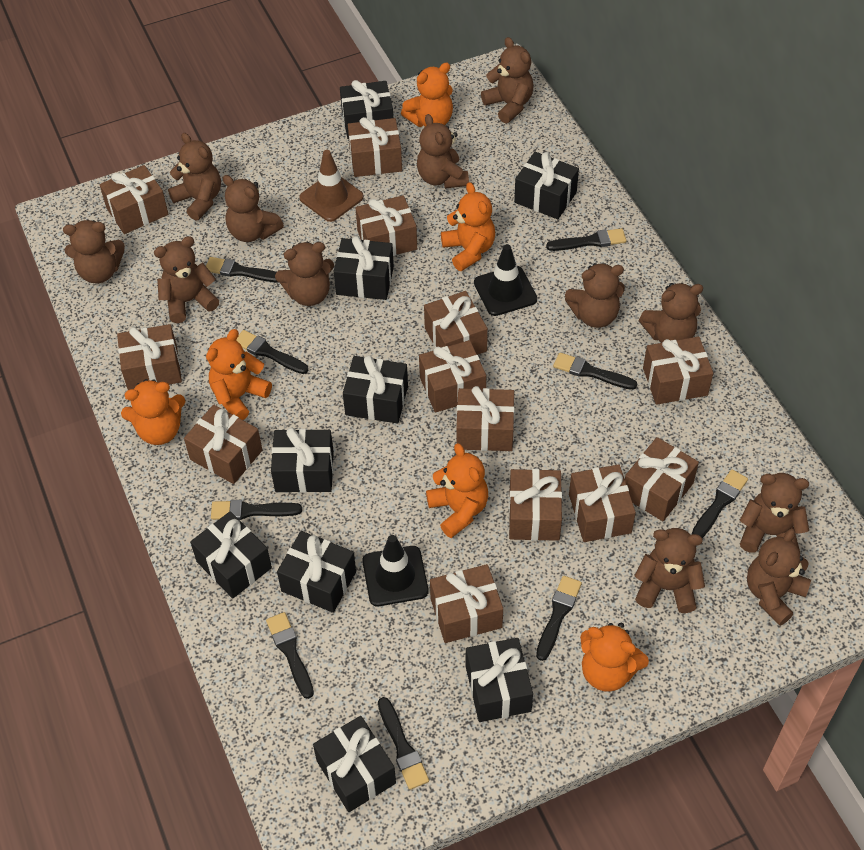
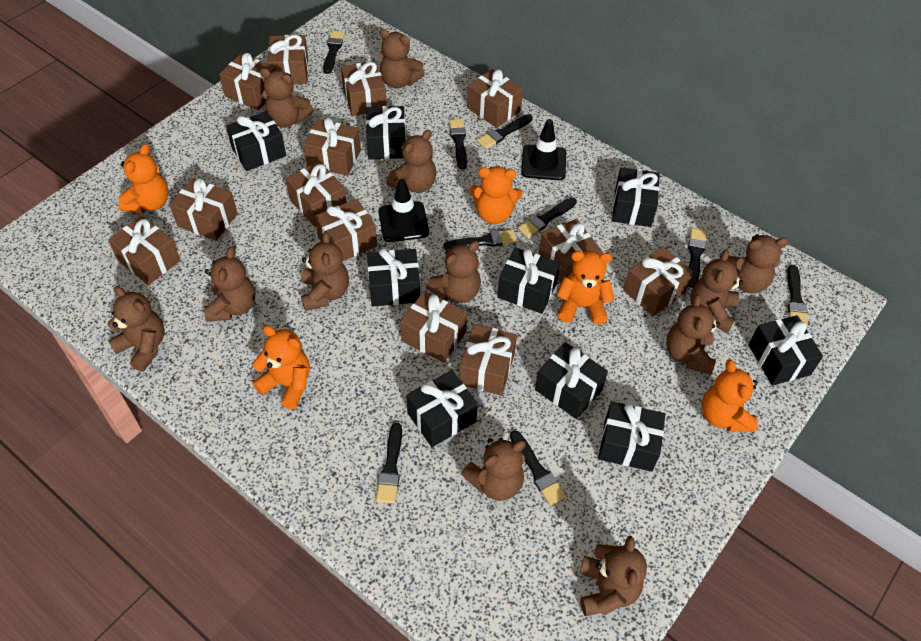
brown traffic cone: 1 -> 0
orange teddy bear: 6 -> 5

